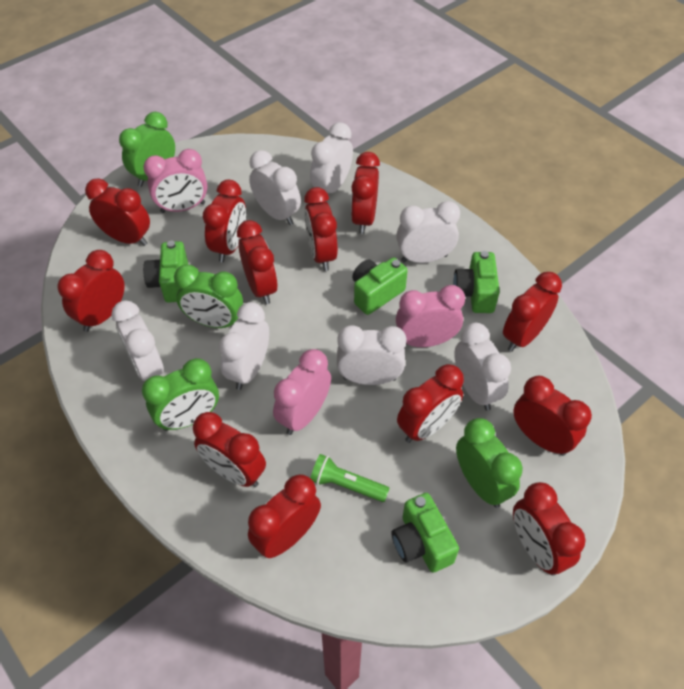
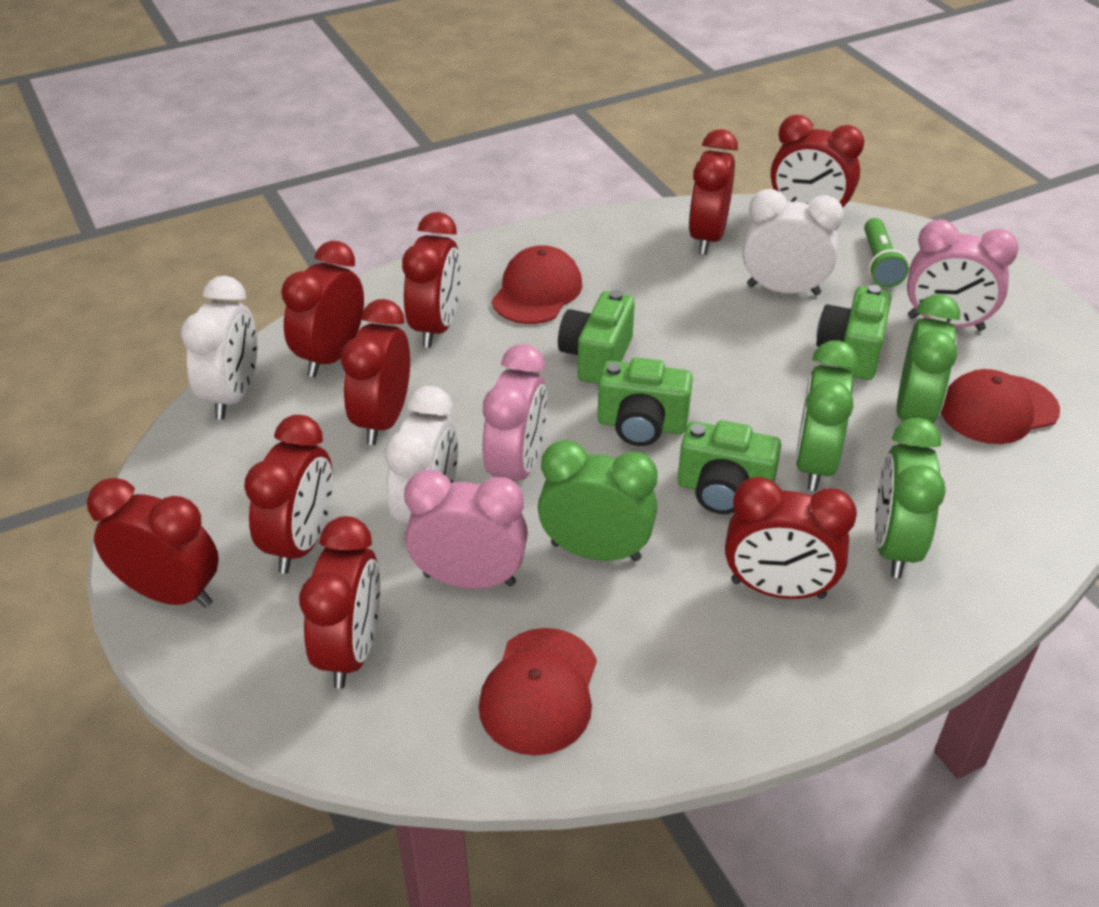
red cap: 0 -> 3
red clock: 12 -> 9
white clock: 7 -> 3

